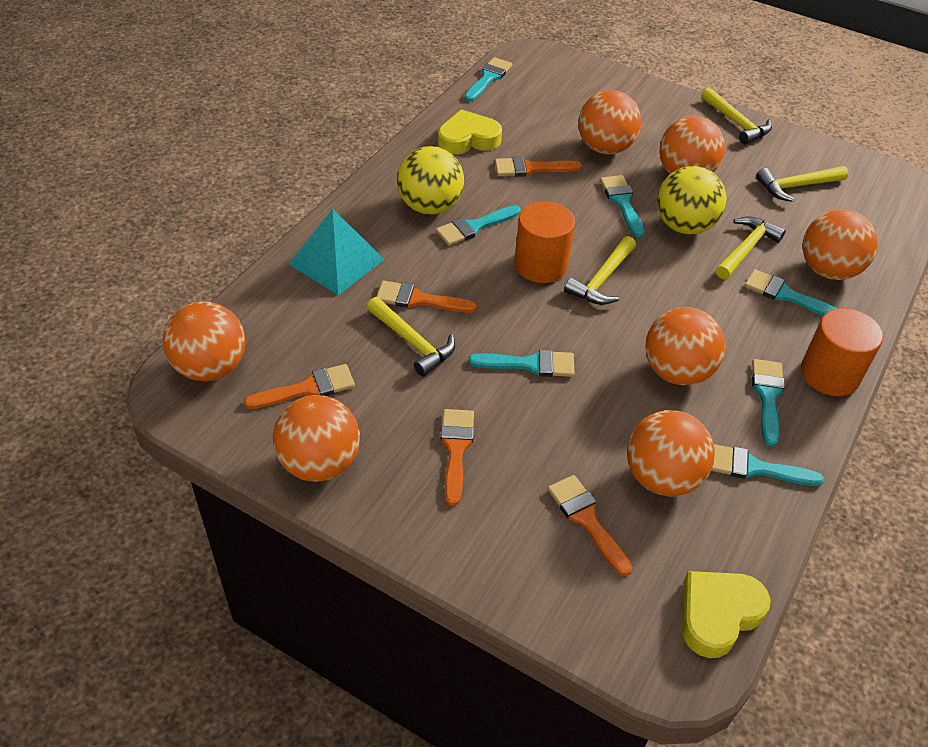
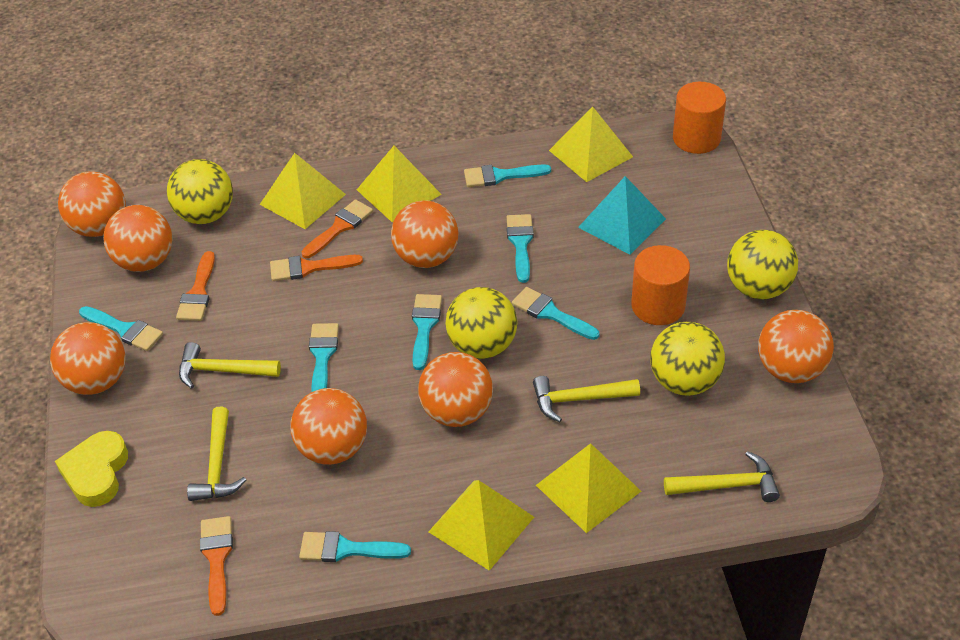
orange brush: 5 -> 4
yellow ball: 2 -> 4
yellow hammer: 5 -> 4
yellow heart: 2 -> 1
yellow pyramid: 0 -> 5

